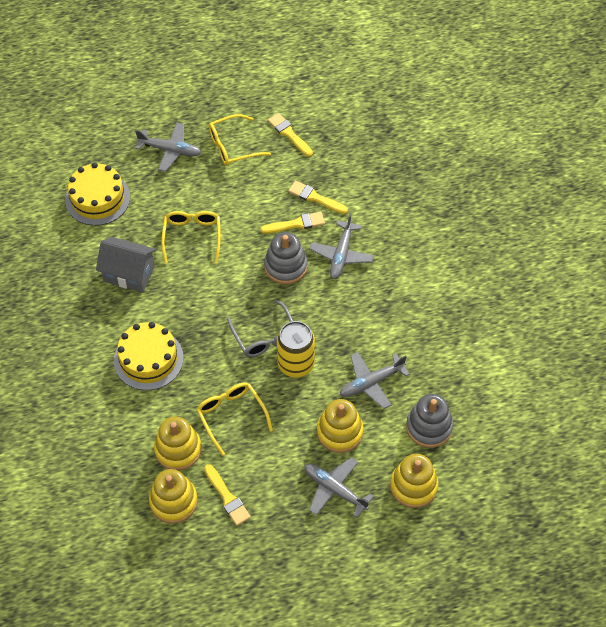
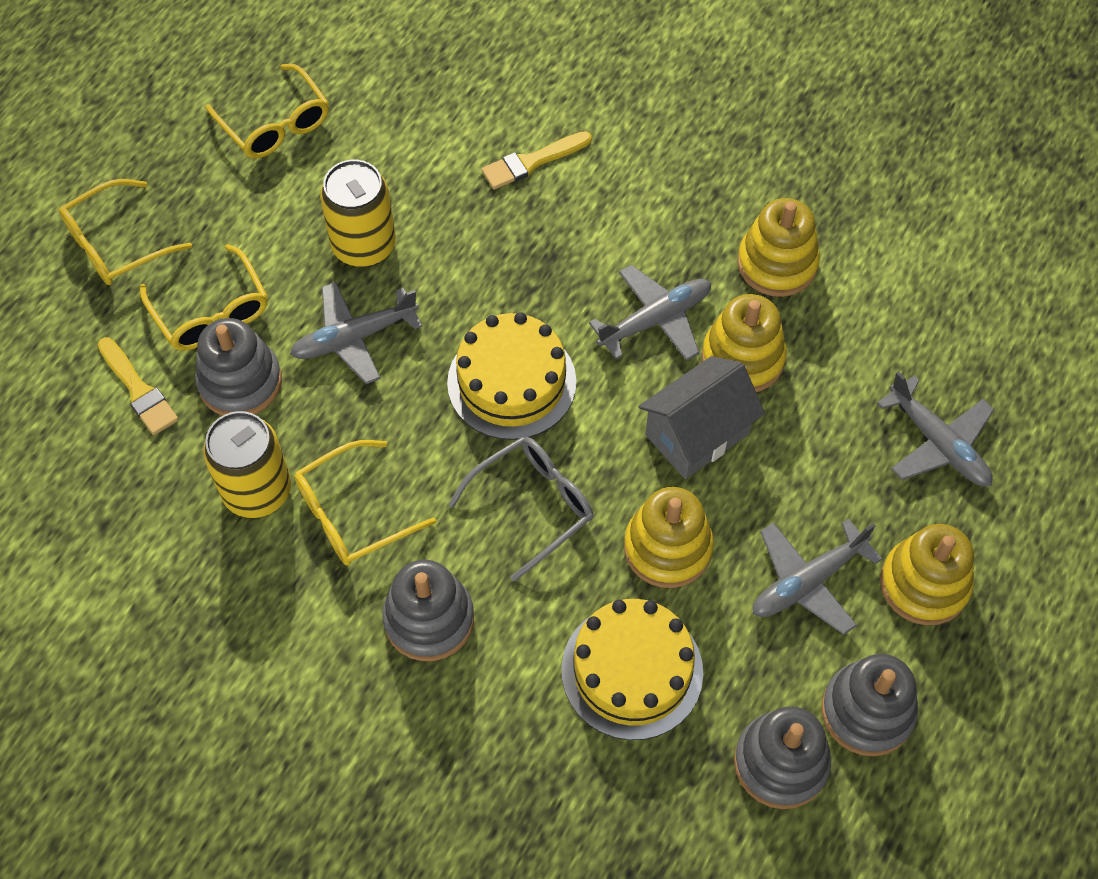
grey stacking toy: 2 -> 4
yellow brush: 4 -> 2
yellow can: 1 -> 2
yellow glasses: 3 -> 4

